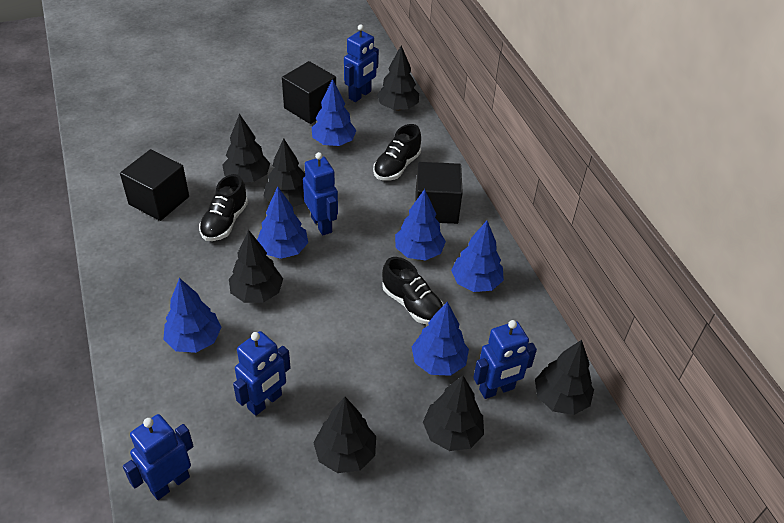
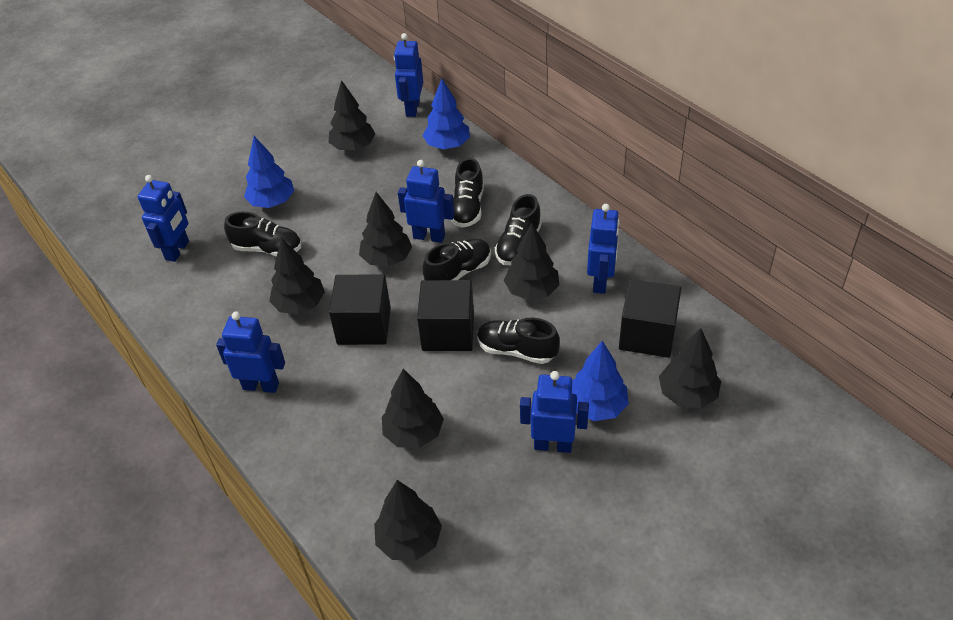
black shoe: 3 -> 5
blue robot: 5 -> 6
blue tree: 6 -> 3

